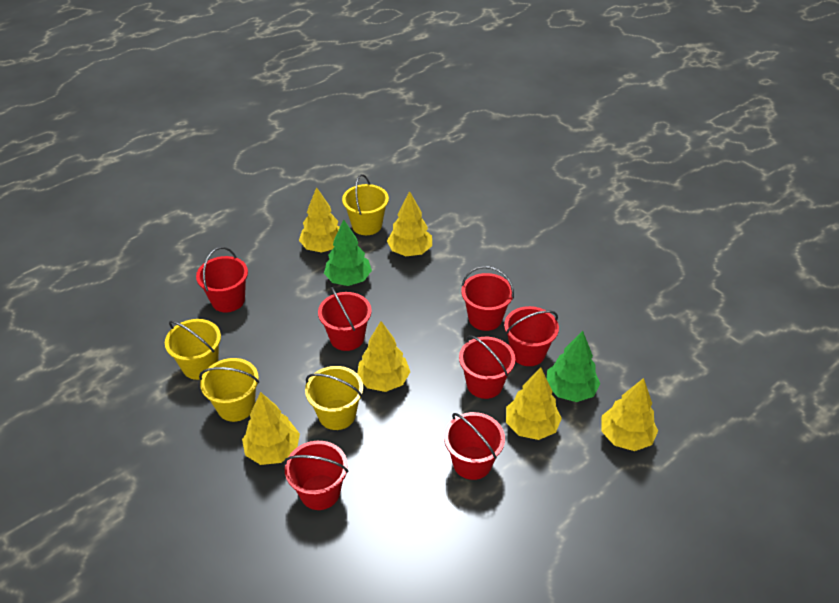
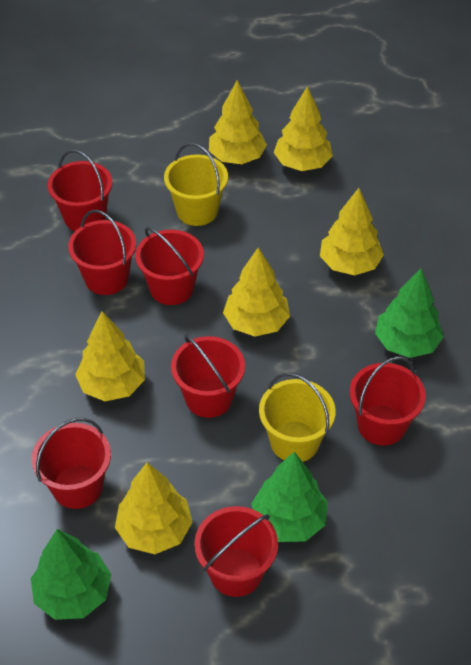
green tree: 2 -> 3
yellow bucket: 4 -> 2

